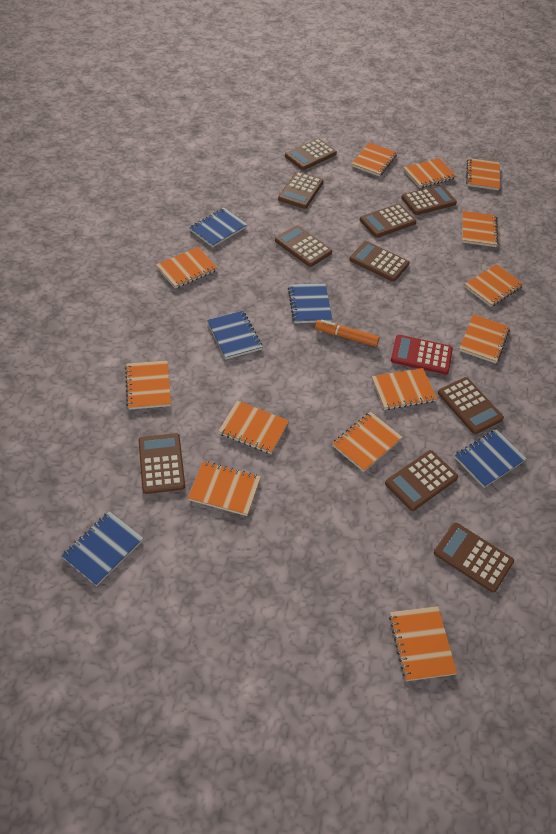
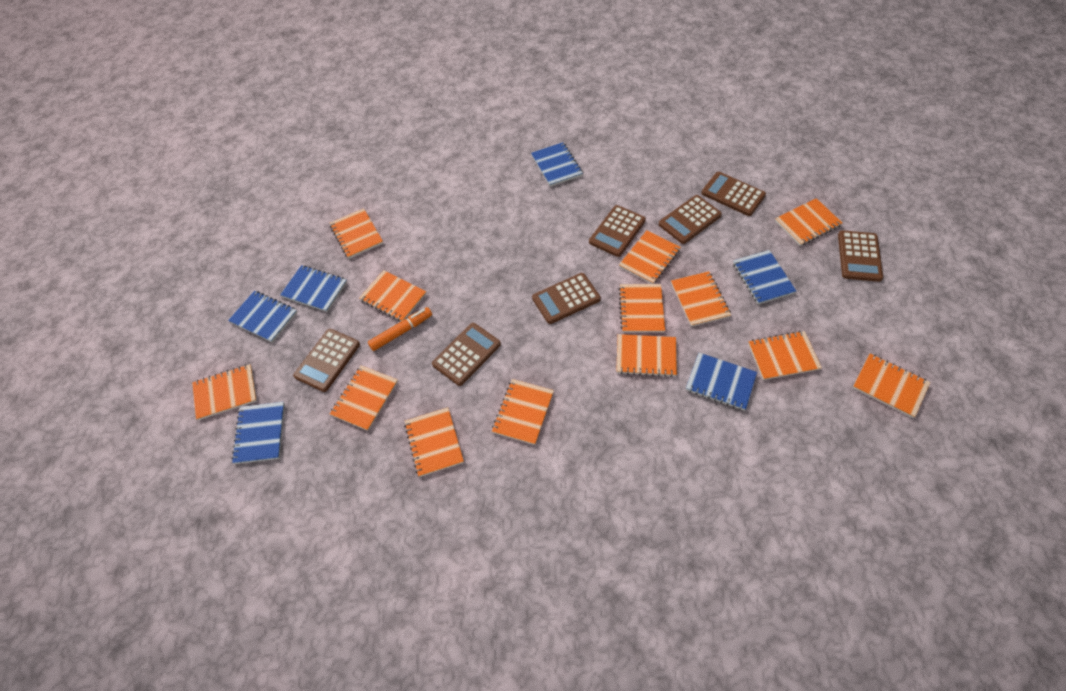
blue notebook: 5 -> 6
brown calculator: 10 -> 7
red calculator: 1 -> 0

